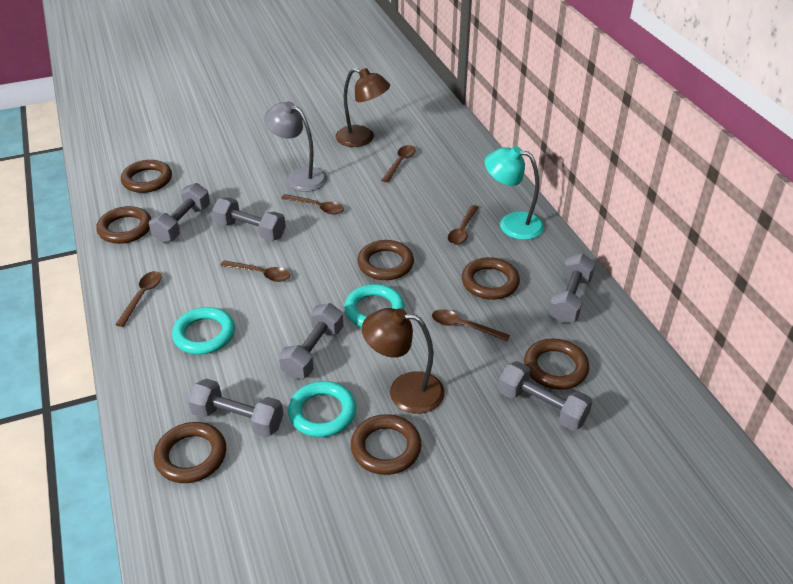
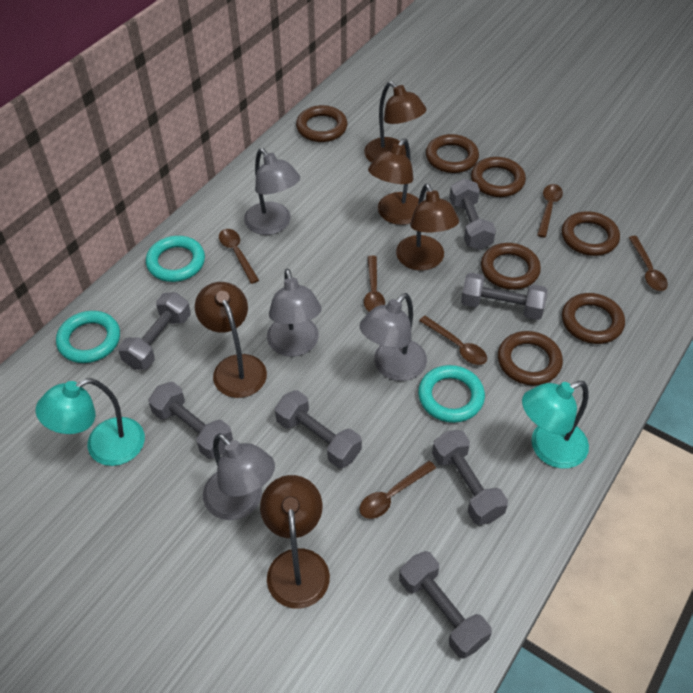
brown lamp: 2 -> 5
grey dumbbell: 6 -> 7
grey lamp: 1 -> 4
turquoise lamp: 1 -> 2

